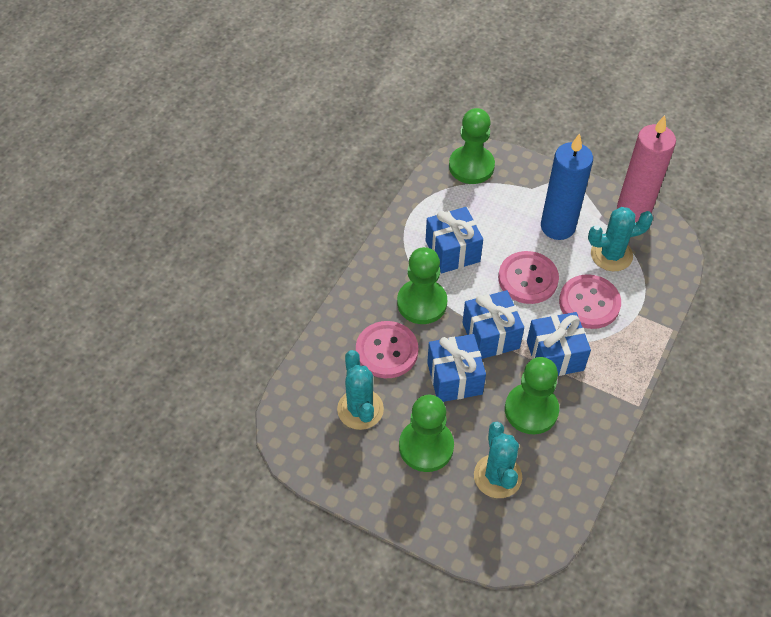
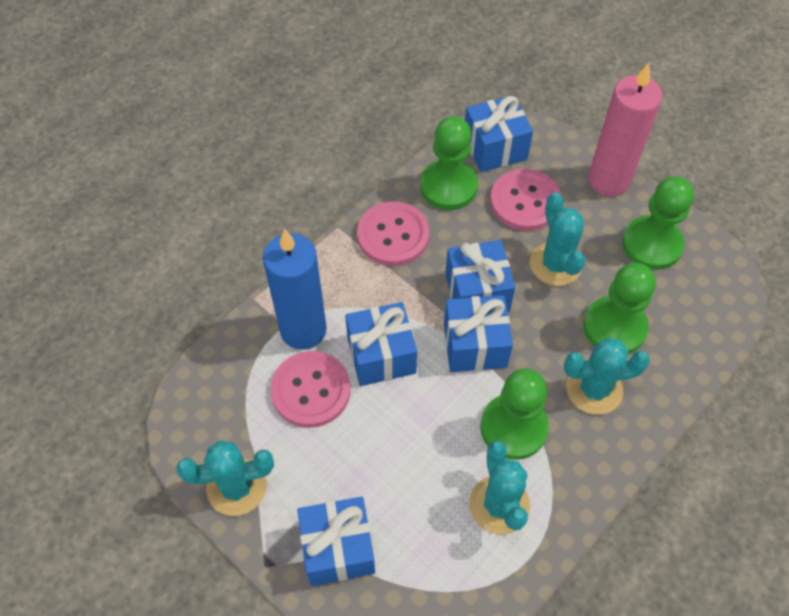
blue gift: 4 -> 5
turquoise cactus: 3 -> 4

